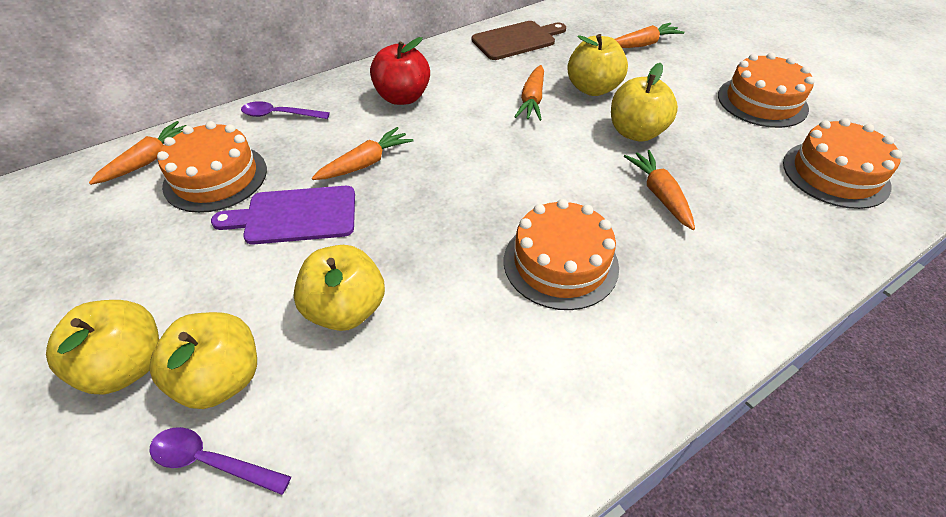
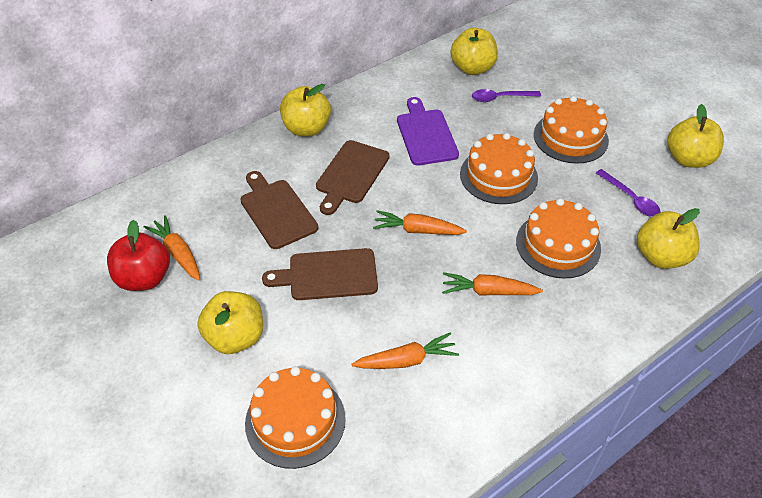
brown cutting board: 1 -> 3
orange carrot: 5 -> 4

